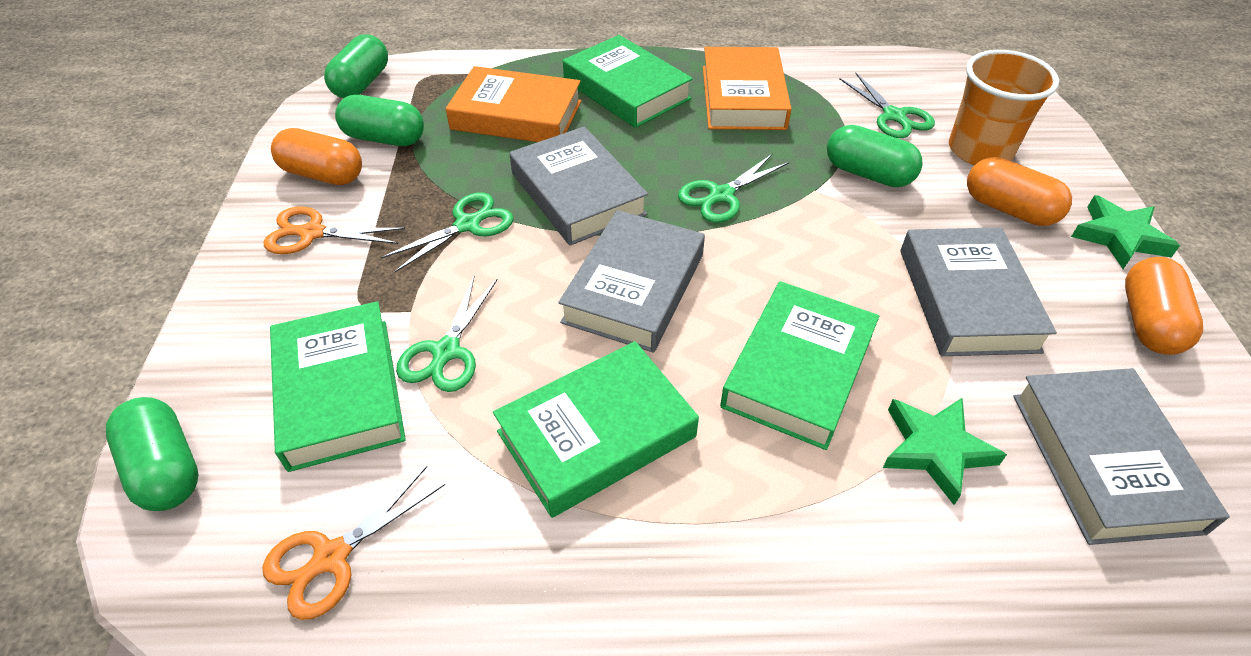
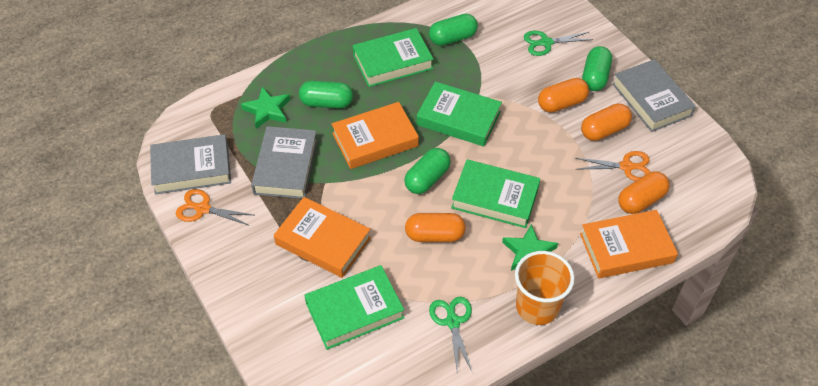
green scissors: 4 -> 2
grey book: 4 -> 3
orange book: 2 -> 3
orange capsule: 3 -> 4

